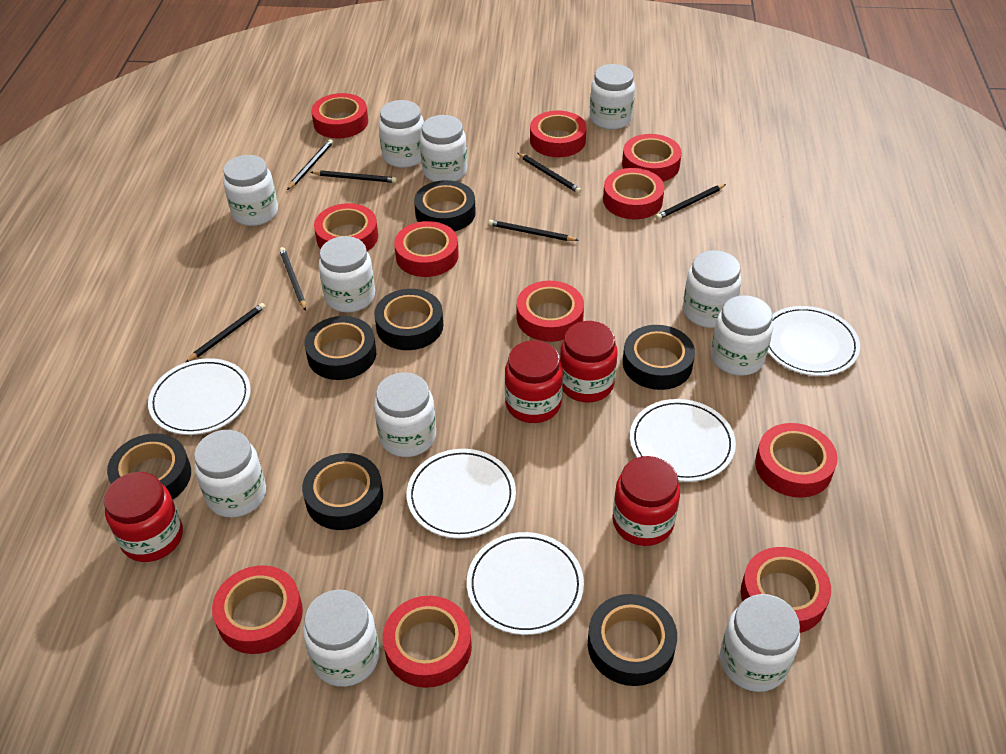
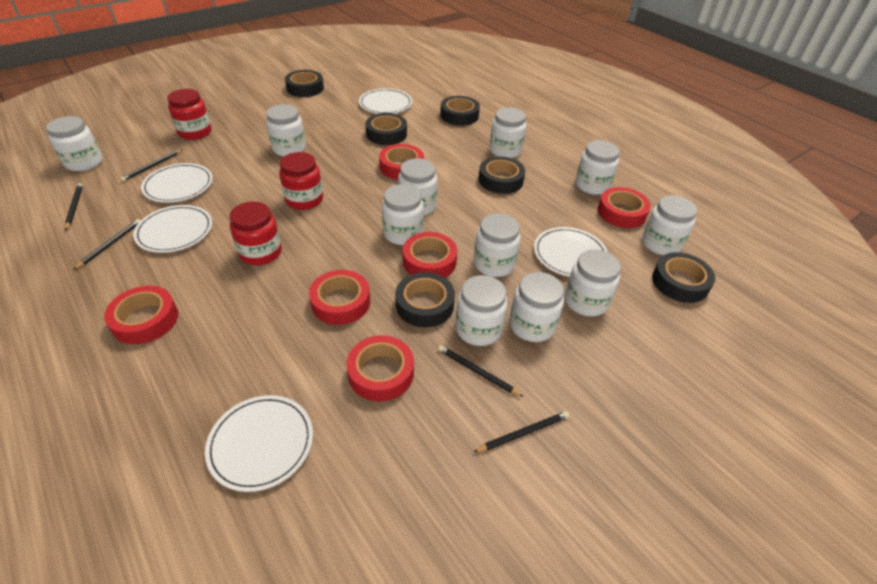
black pencil: 7 -> 5
black tape: 7 -> 6
red jar: 4 -> 3
red tape: 11 -> 6

